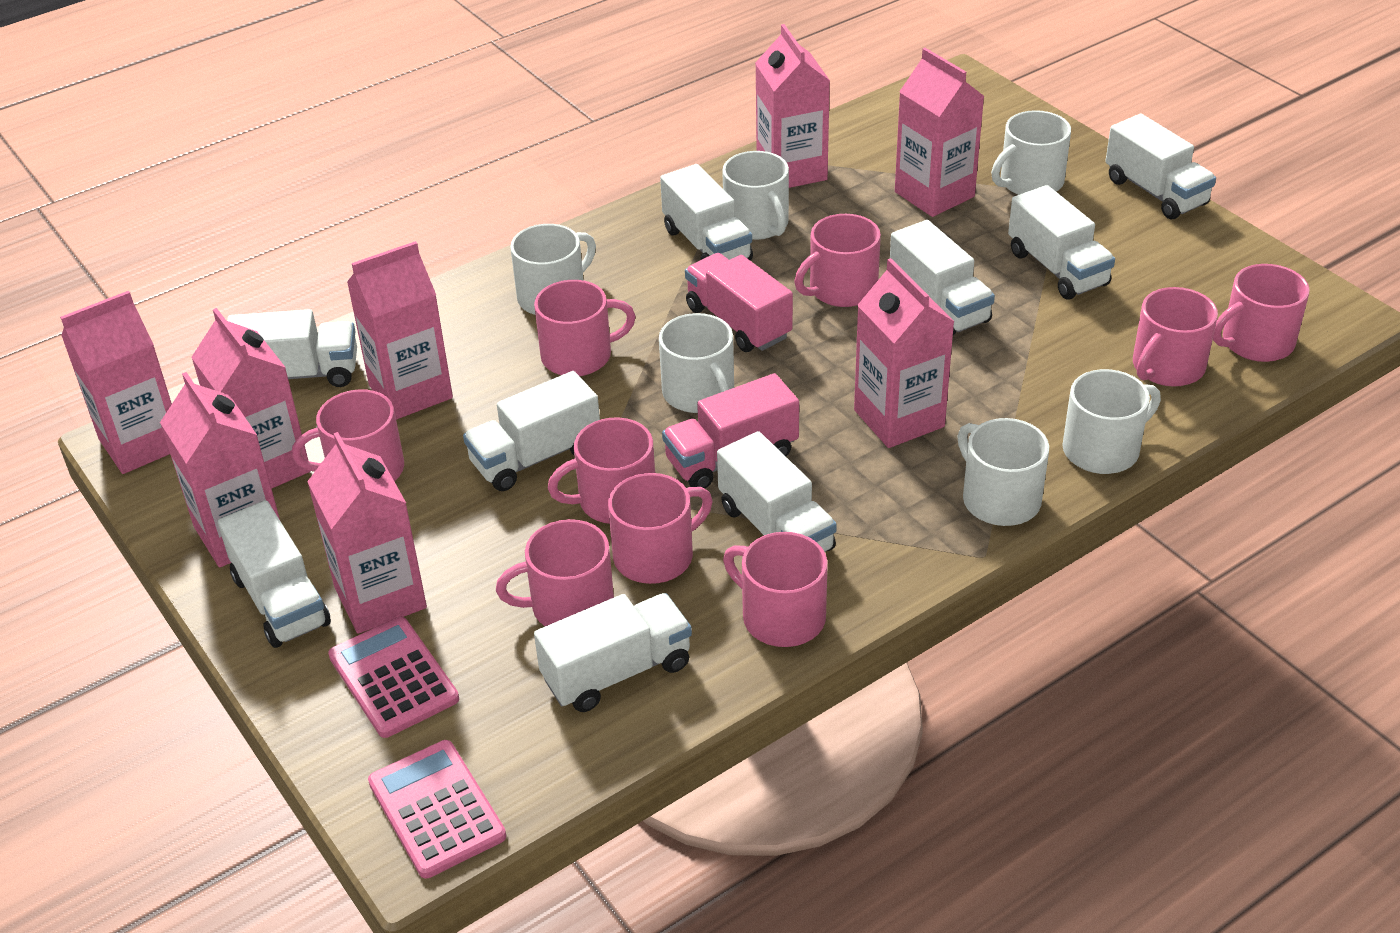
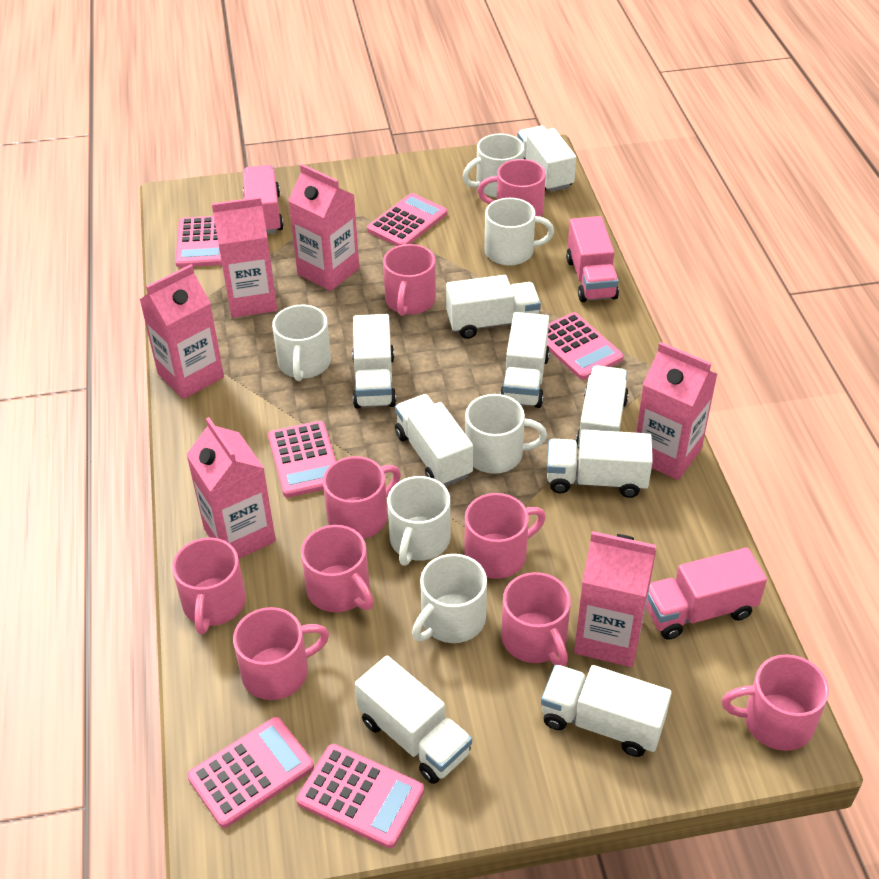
pink calculator: 2 -> 6
pink carton: 8 -> 6
pink truck: 2 -> 3

